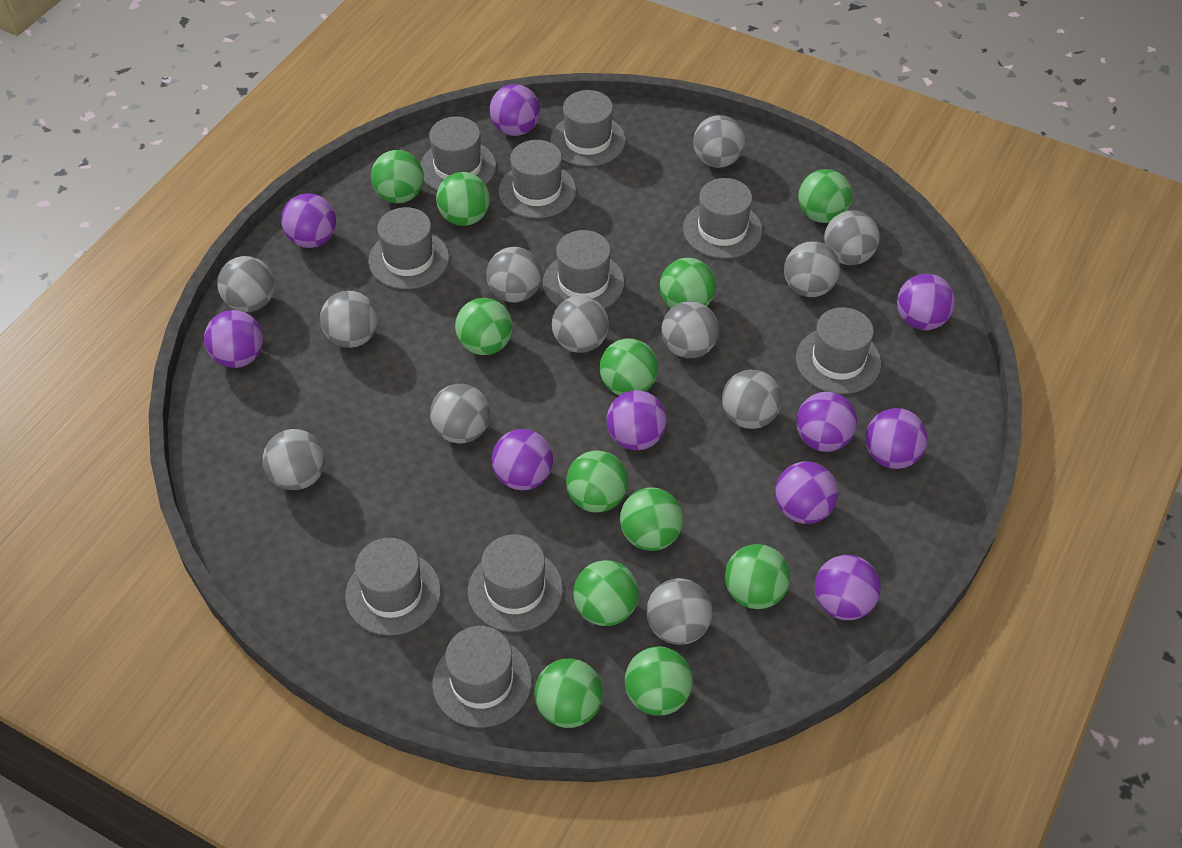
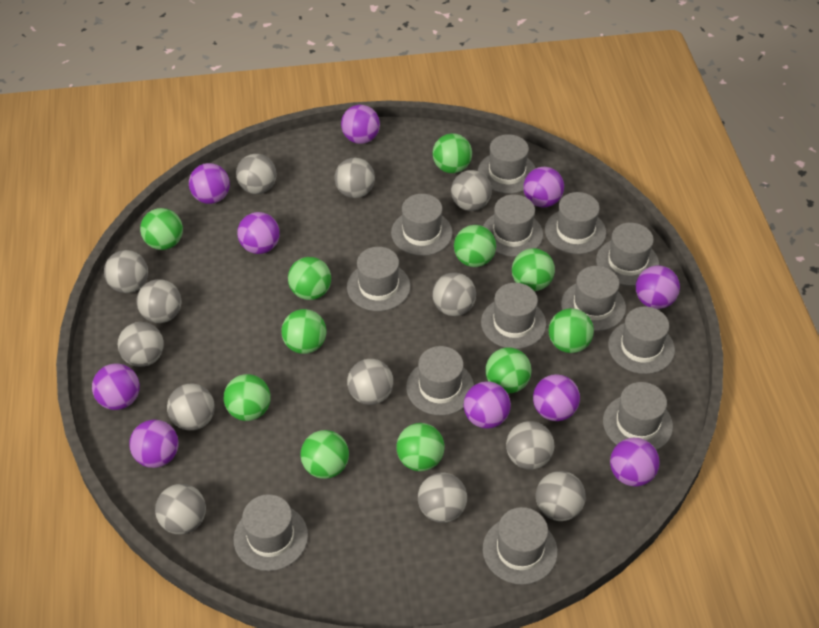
green ball: 12 -> 11
grey ball: 12 -> 13
grey hat: 10 -> 13

